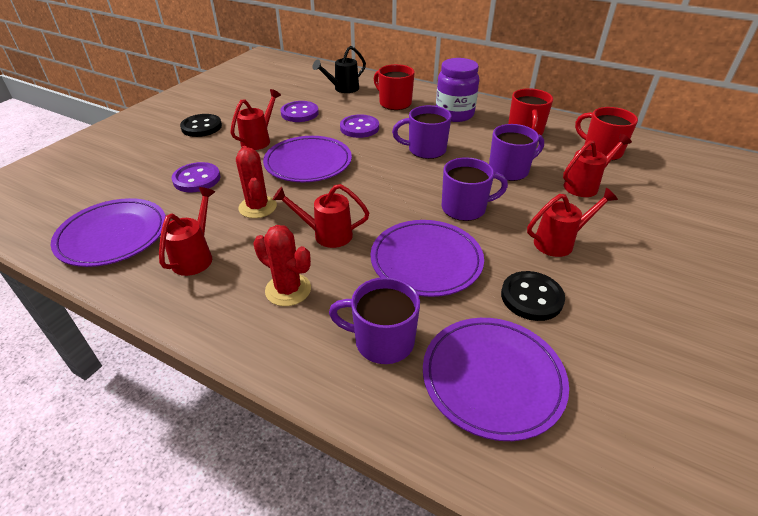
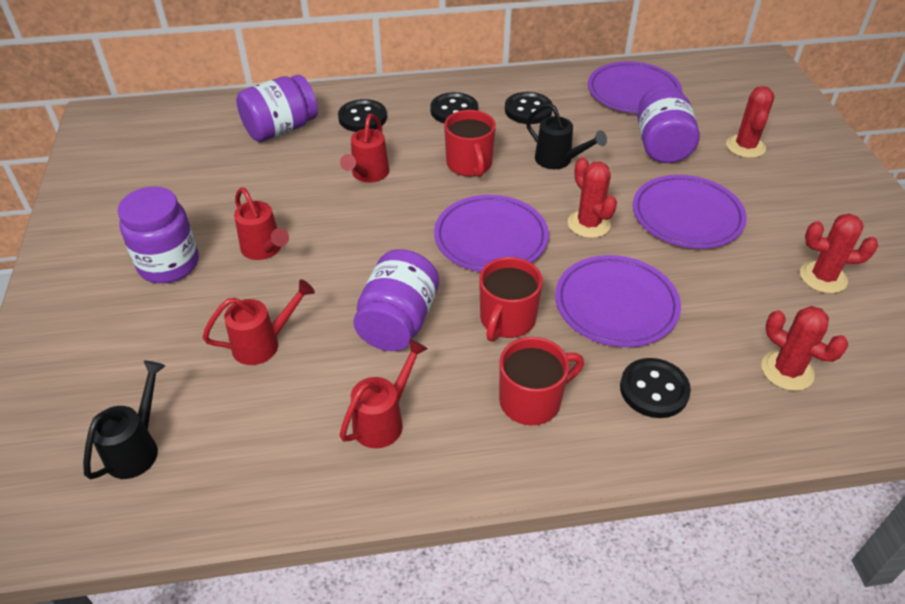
black button: 2 -> 4
black watering can: 1 -> 2
purple button: 3 -> 0
purple jar: 1 -> 4
purple mug: 4 -> 0
red cactus: 2 -> 4
red watering can: 5 -> 4

